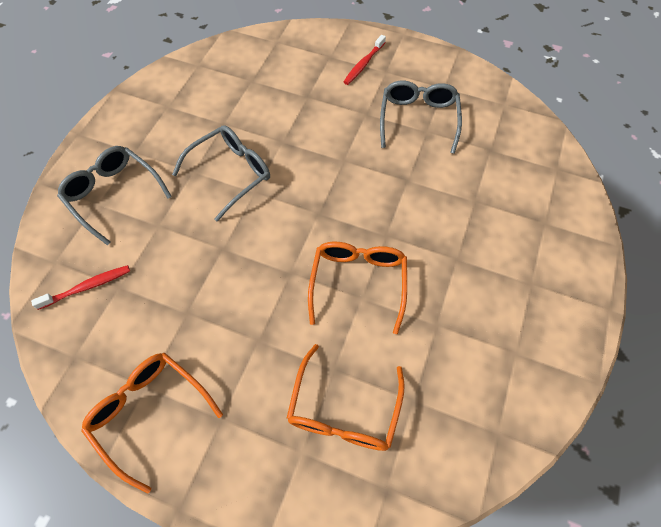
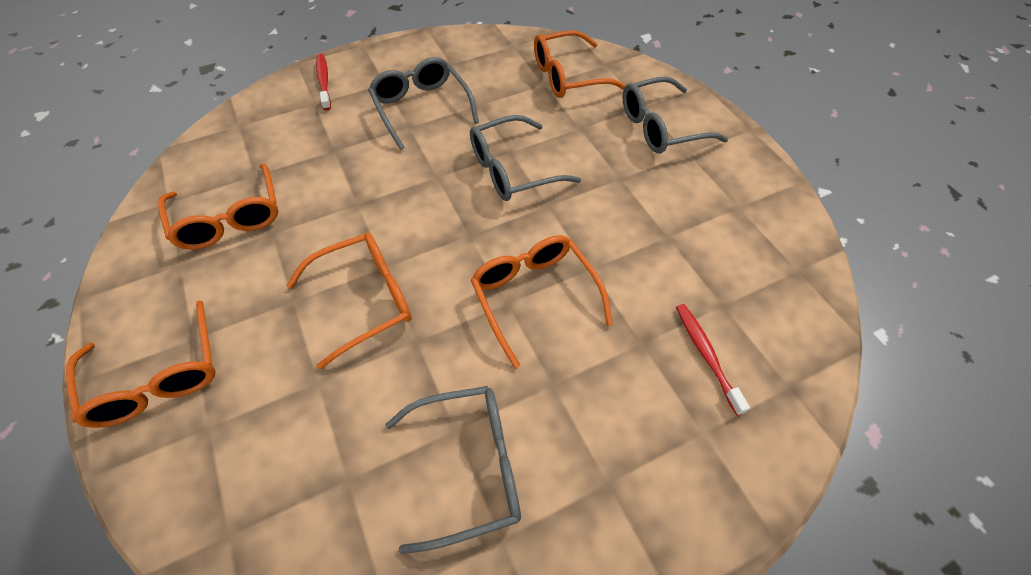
grey glasses: 3 -> 4
orange glasses: 3 -> 5

